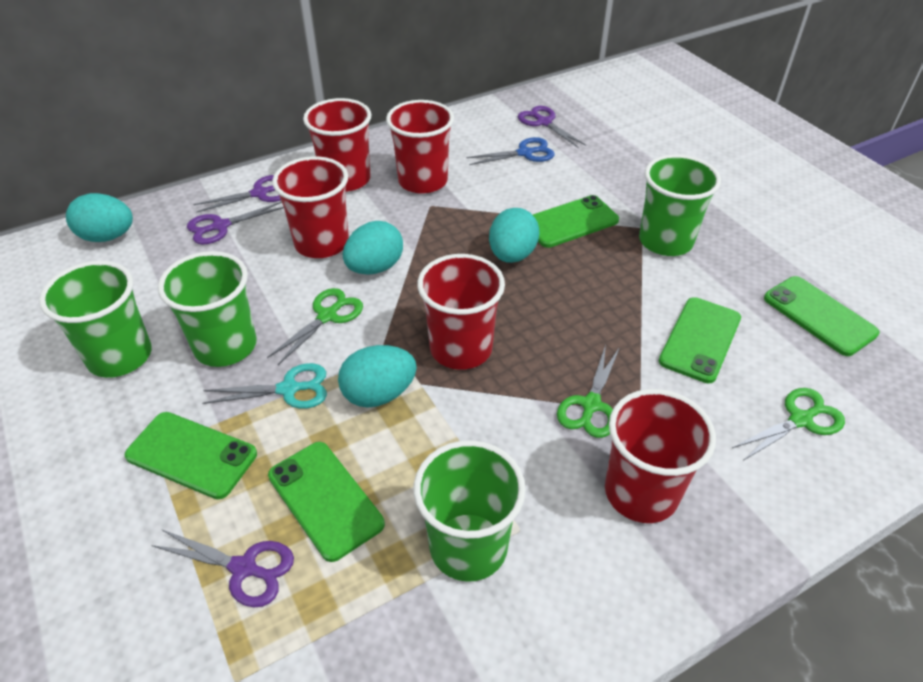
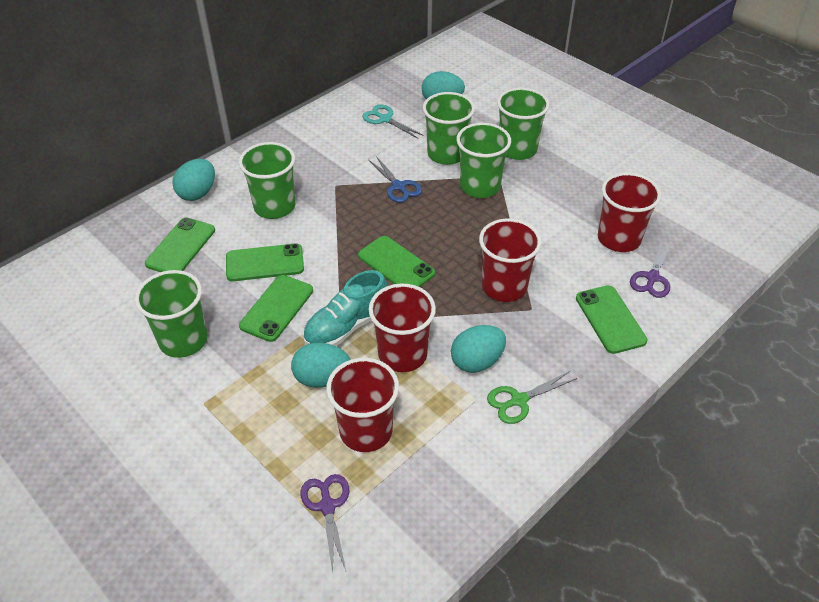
green cup: 4 -> 5
green scissors: 3 -> 1
purple scissors: 4 -> 2
red cup: 5 -> 4
turquoise shoe: 0 -> 1

